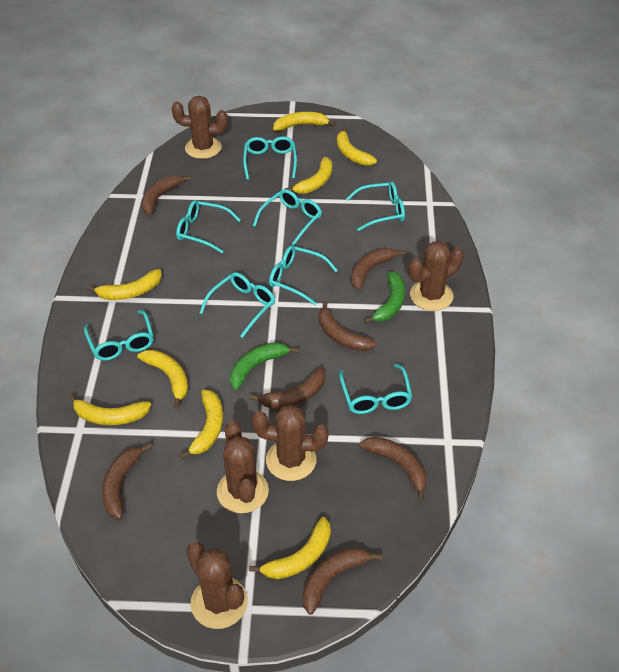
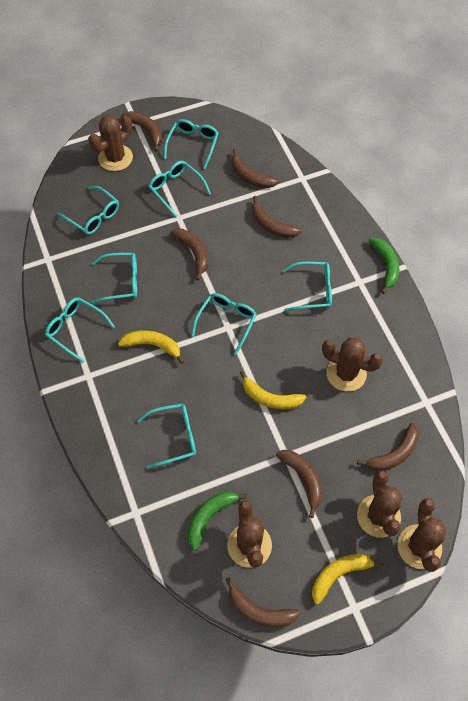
yellow banana: 8 -> 3

